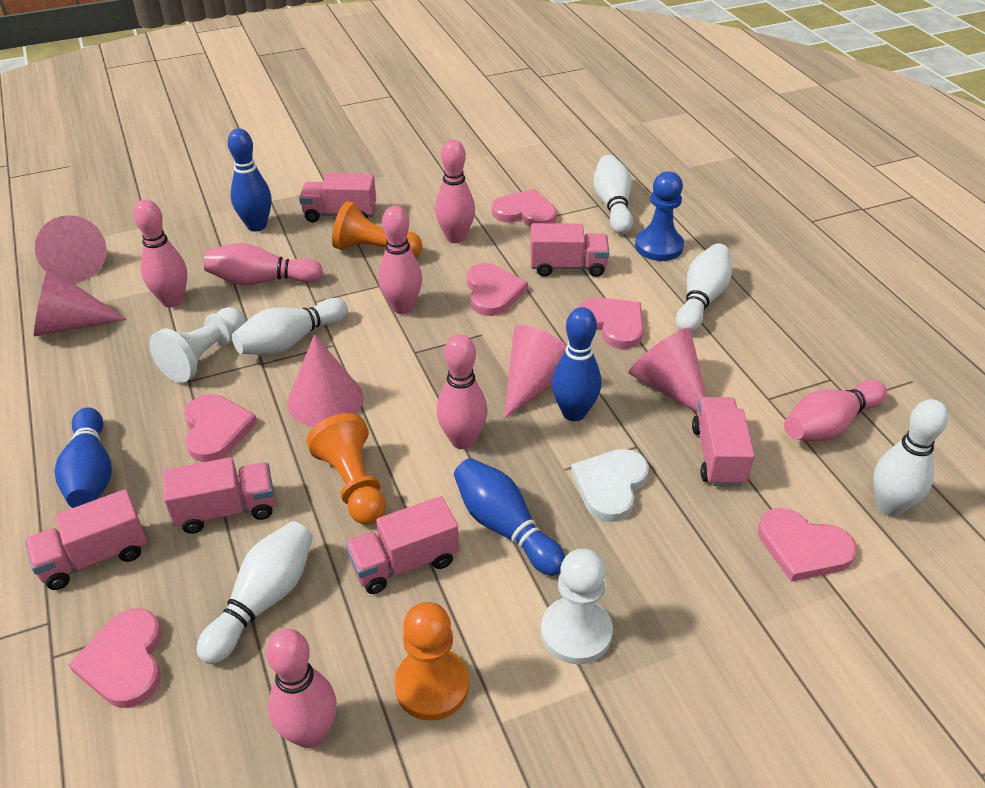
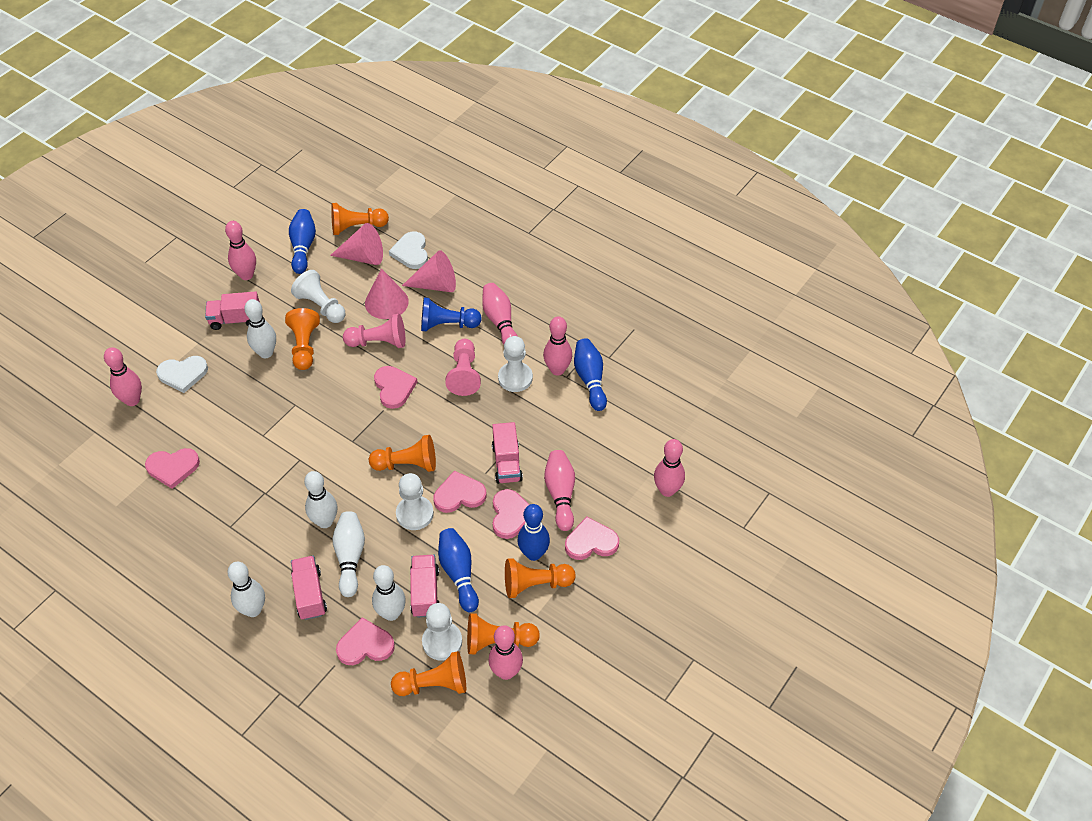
orange pawn: 3 -> 6
pink cone: 5 -> 3
pink pawn: 0 -> 2
pink truck: 6 -> 4
white heart: 1 -> 2
white pawn: 2 -> 4

